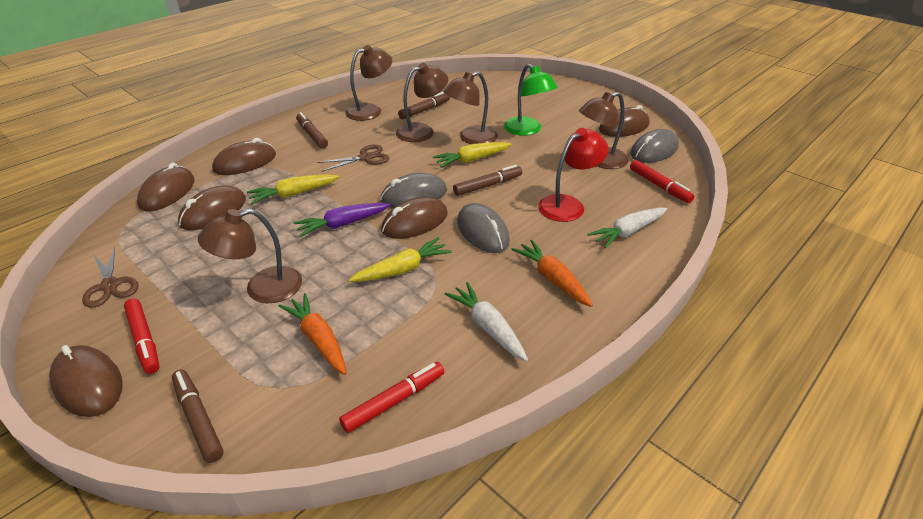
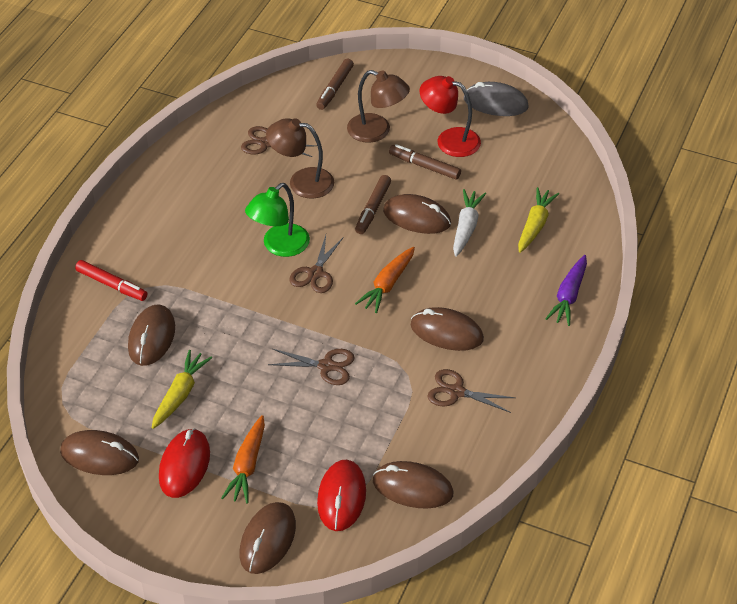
brown lamp: 5 -> 2
brown marker: 4 -> 3
brown scissors: 2 -> 4
grey mouse: 3 -> 1
red marker: 3 -> 1
red mouse: 0 -> 2
white carrot: 2 -> 1
yellow carrot: 3 -> 2

